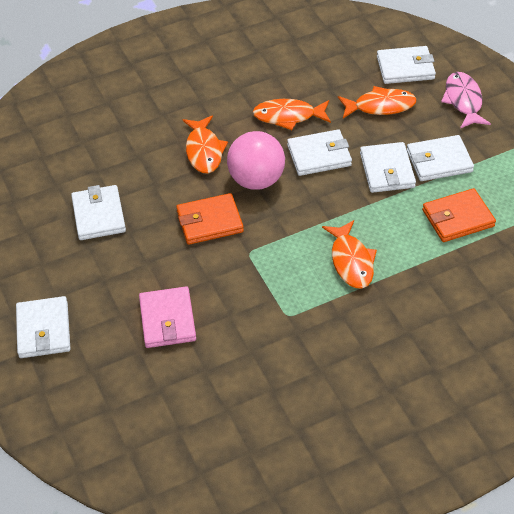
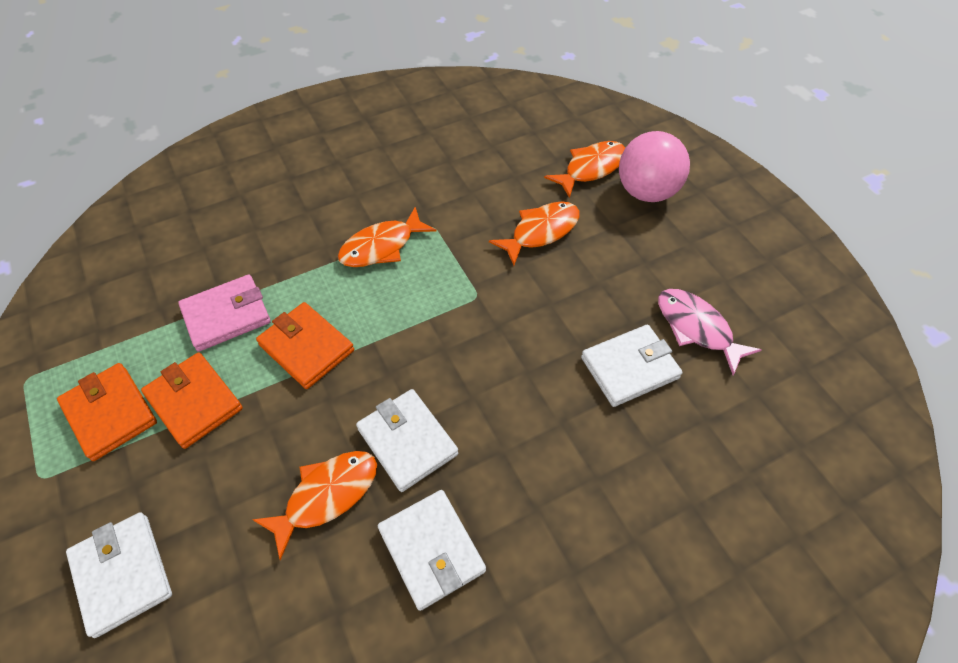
orange wallet: 2 -> 3
white wallet: 6 -> 4

